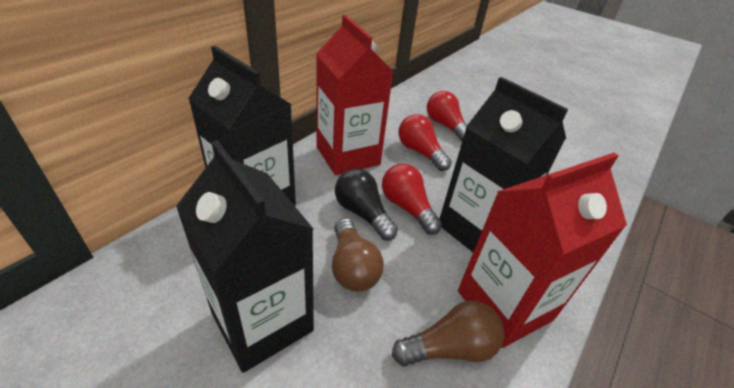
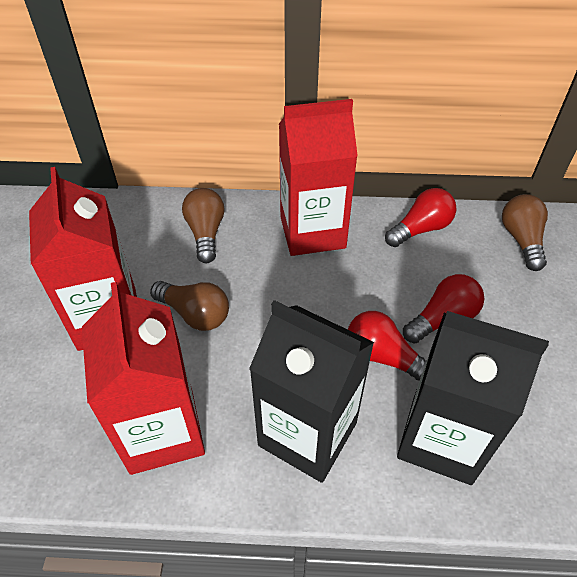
black carton: 3 -> 2
black light bulb: 1 -> 0
brown light bulb: 2 -> 3
red carton: 2 -> 3

